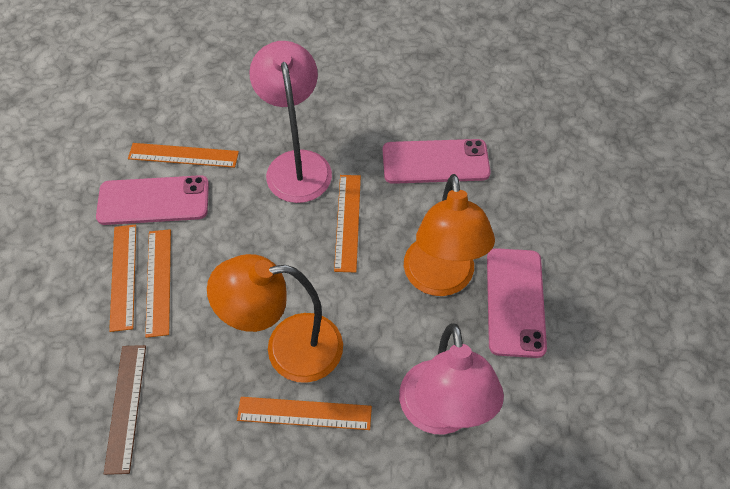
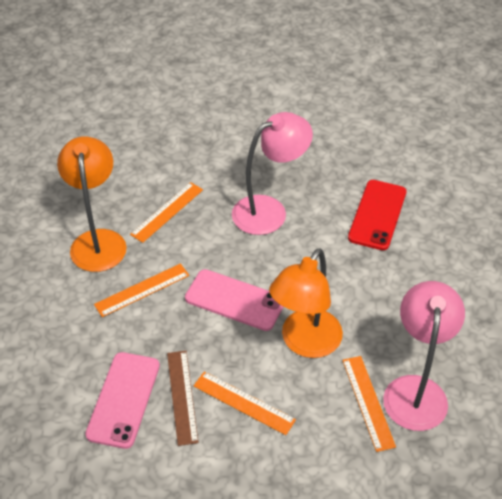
orange ruler: 5 -> 4
pink phone: 3 -> 2
red phone: 0 -> 1

